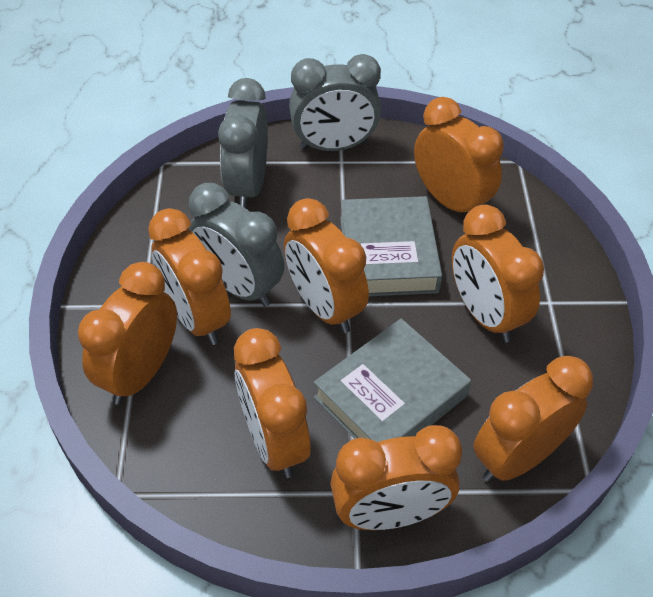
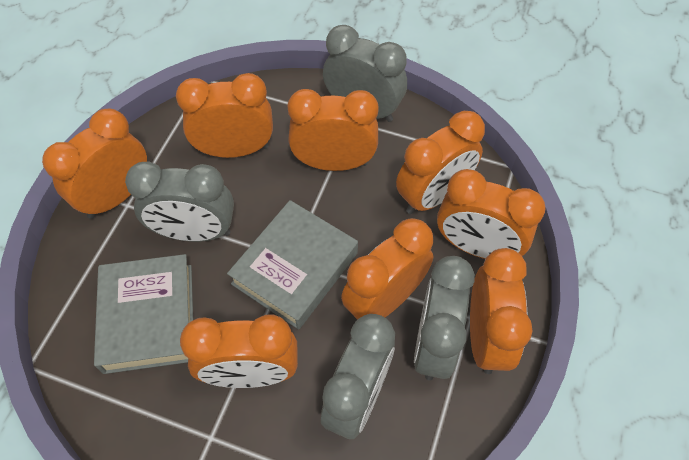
grey clock: 3 -> 4

